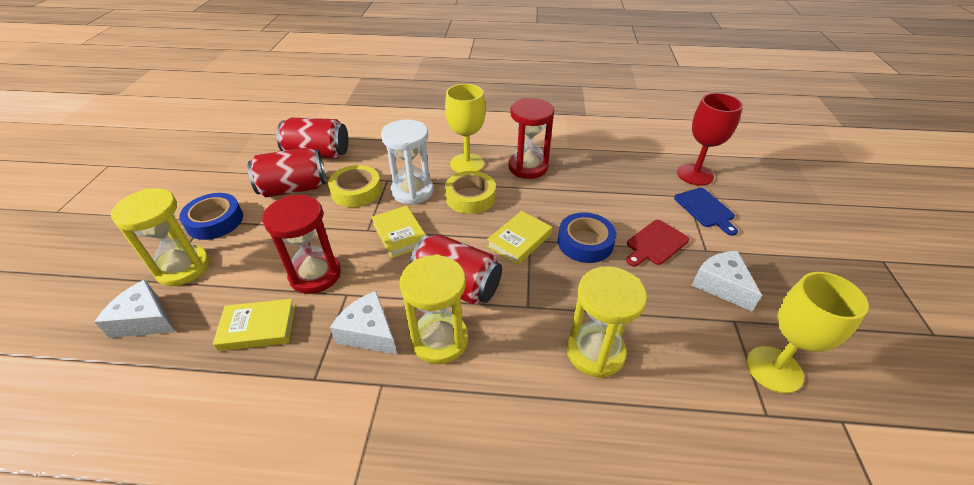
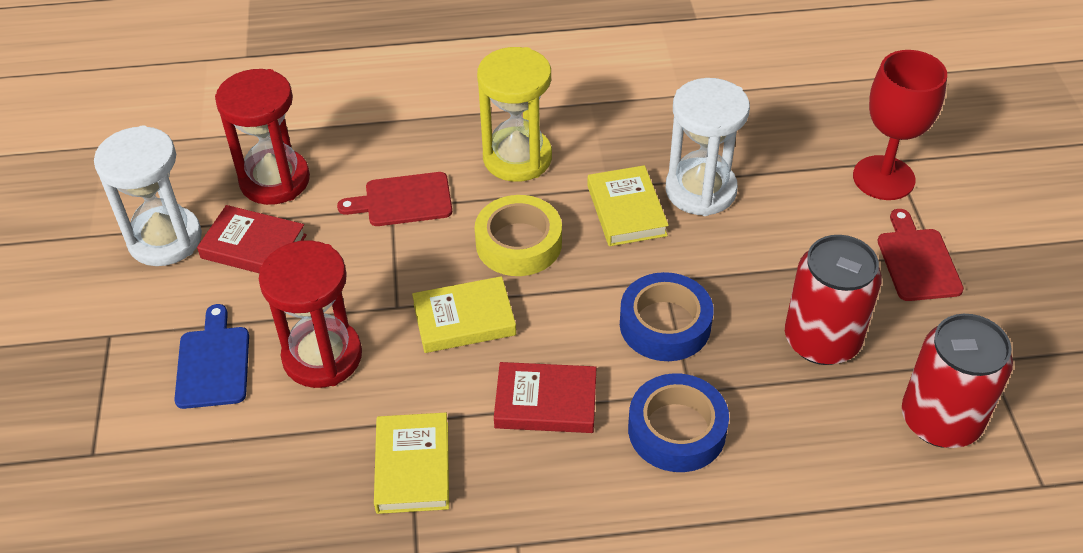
red book: 0 -> 2
red can: 3 -> 2
red cutting board: 1 -> 2
white cheese: 3 -> 0
white hourglass: 1 -> 2
yellow goblet: 2 -> 0
yellow hourglass: 3 -> 1
yellow tape: 2 -> 1

